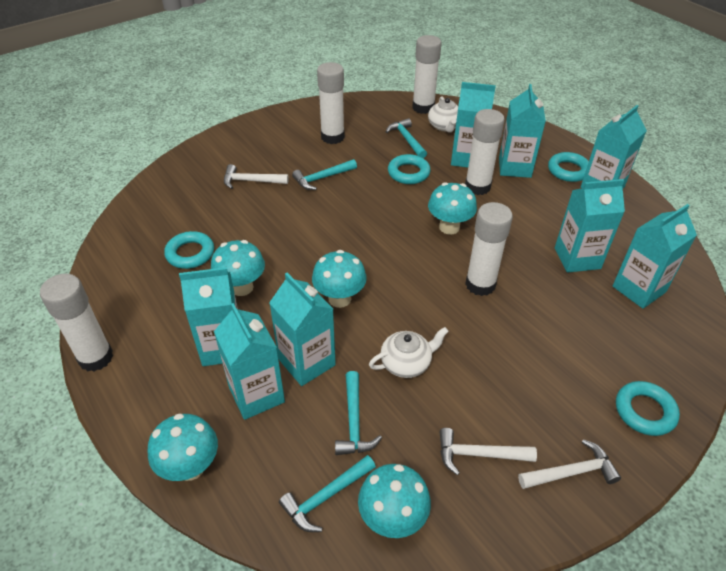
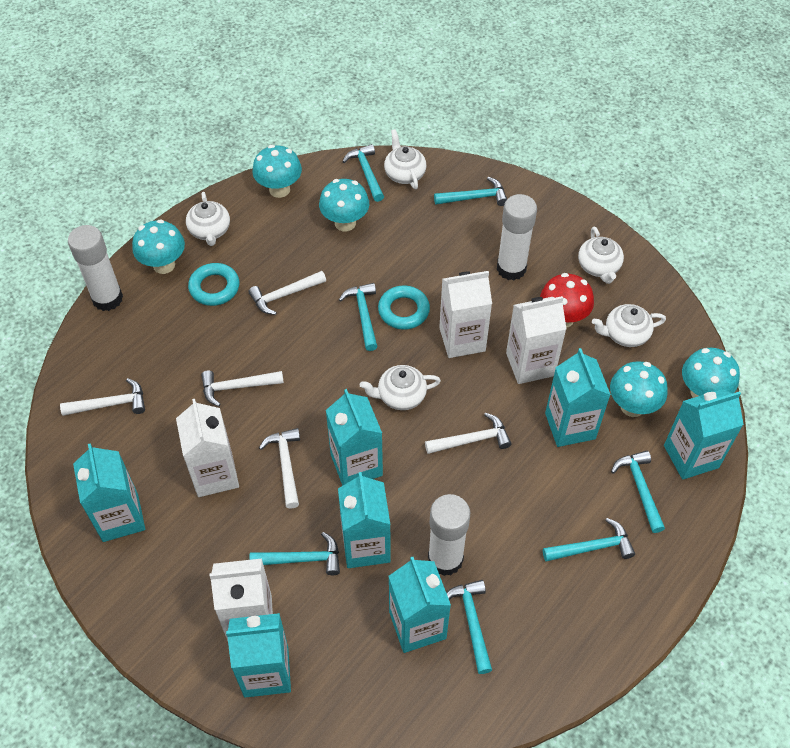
red mushroom: 0 -> 1
turquoise carton: 8 -> 7
turquoise hammer: 4 -> 7
turquoise ring: 4 -> 2
white carton: 0 -> 4
white glue stick: 5 -> 3
white hammer: 3 -> 5
white teapot: 2 -> 5

